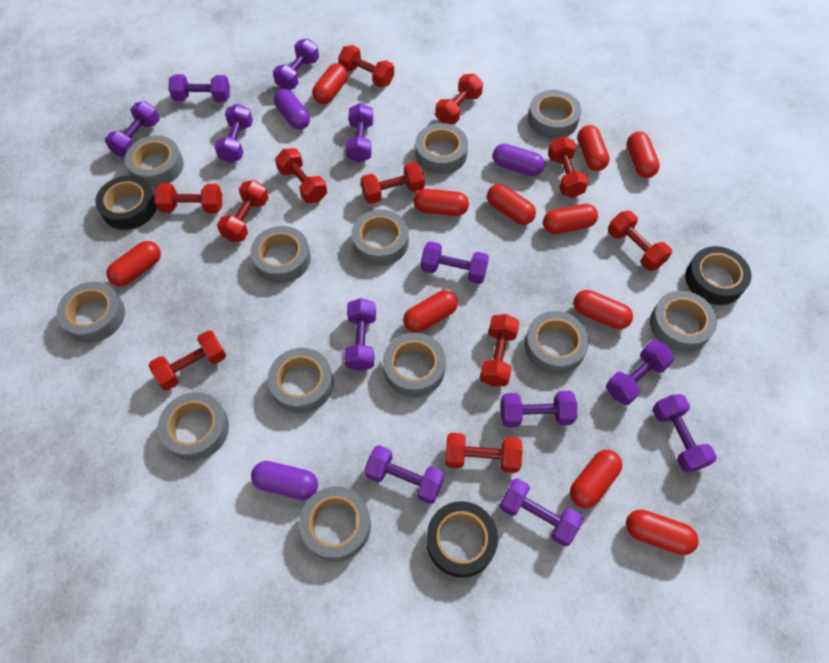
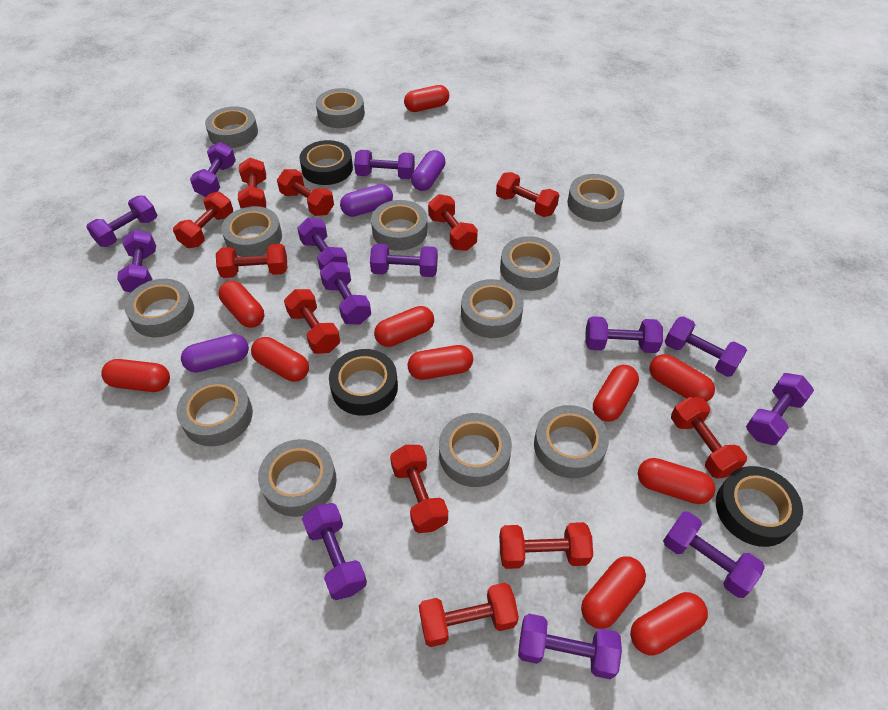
purple dumbbell: 12 -> 13

